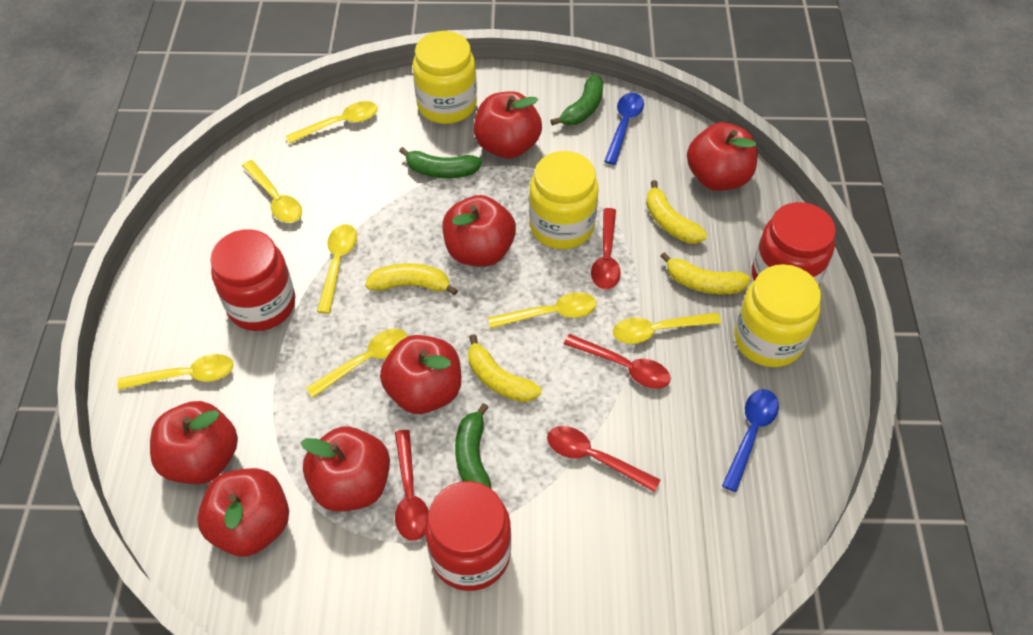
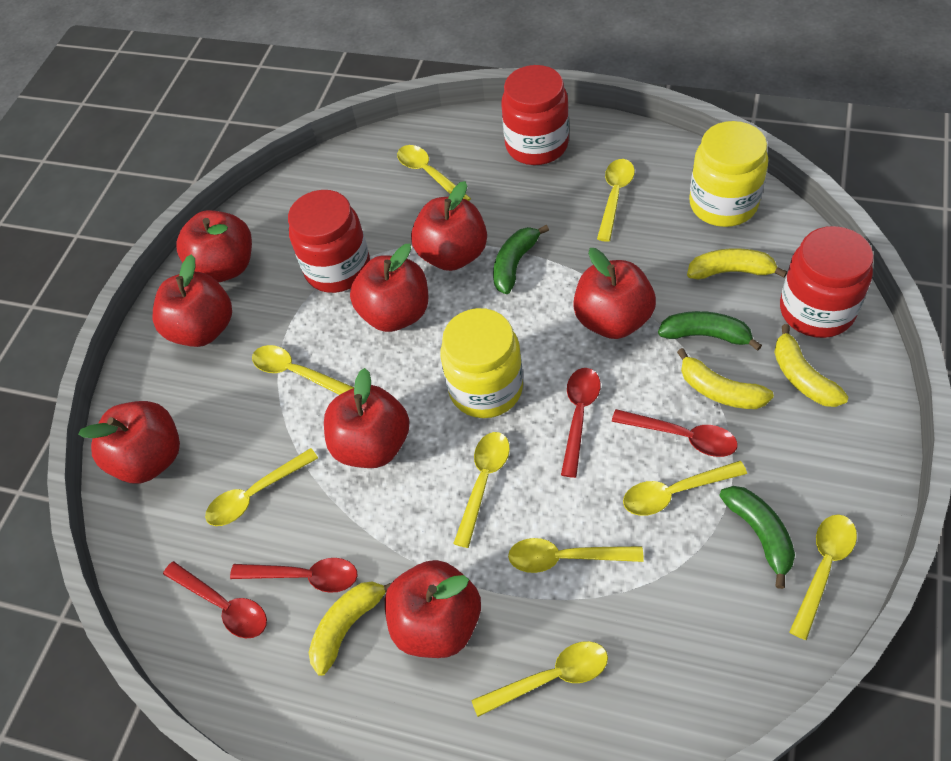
blue spoon: 2 -> 0
red apple: 7 -> 8
yellow jar: 3 -> 2
yellow spoon: 7 -> 9

